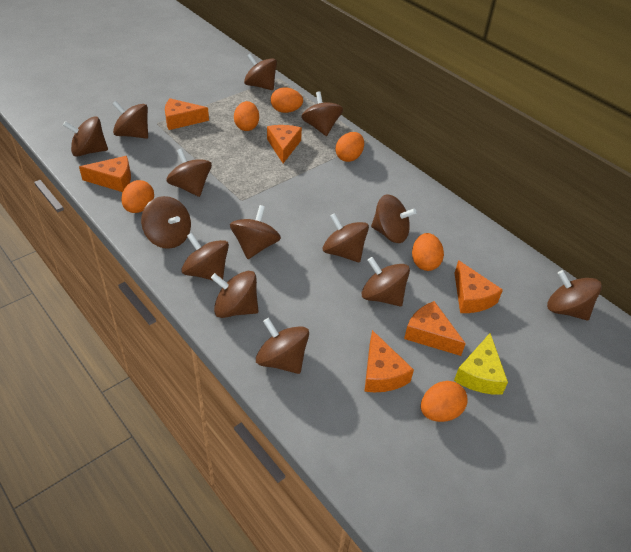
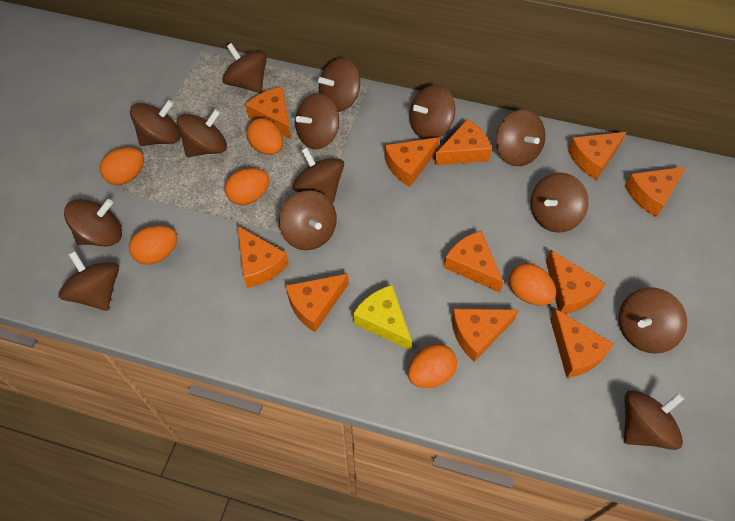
orange cheese: 6 -> 11

